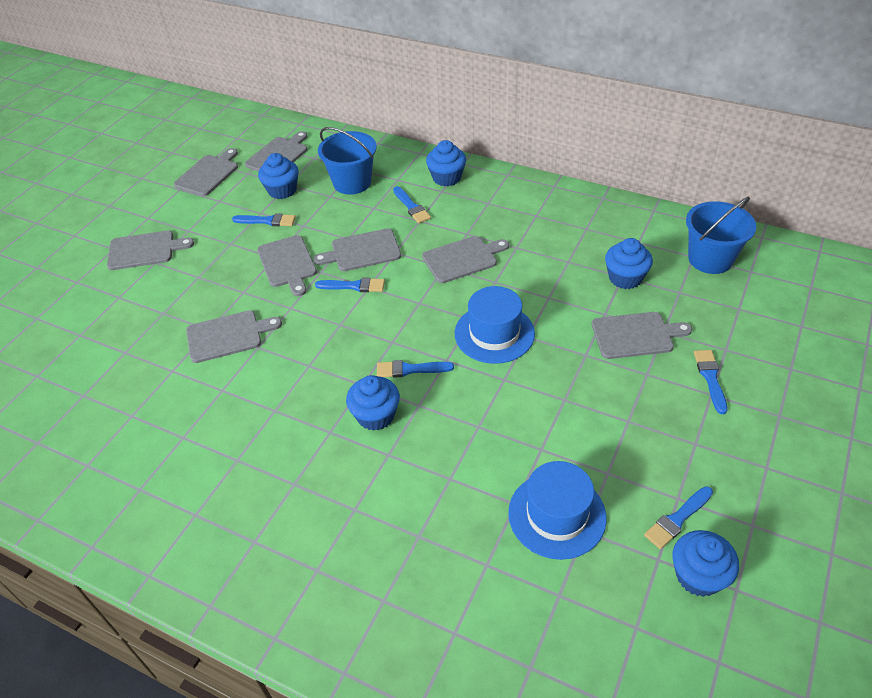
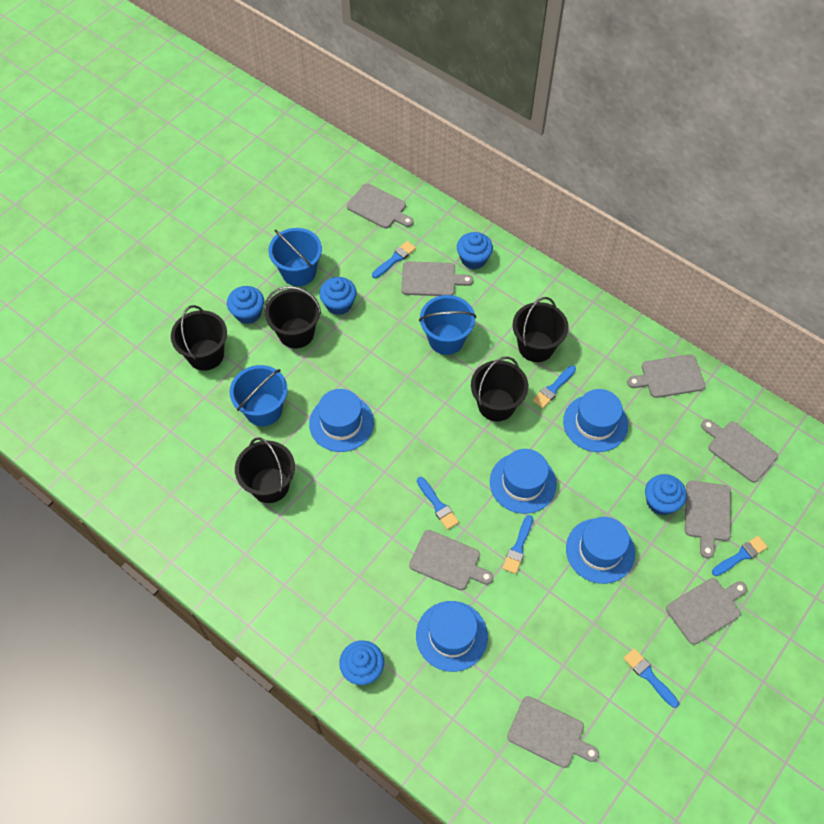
black bucket: 0 -> 5
blue bucket: 2 -> 3
blue hat: 2 -> 5

